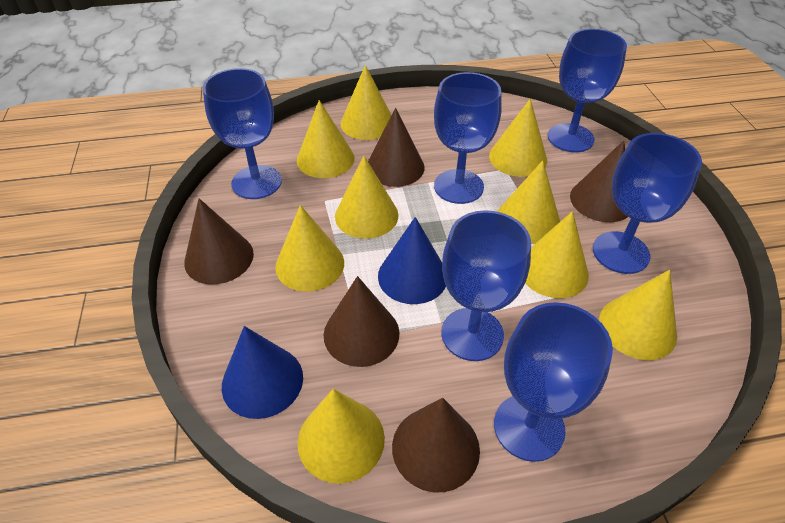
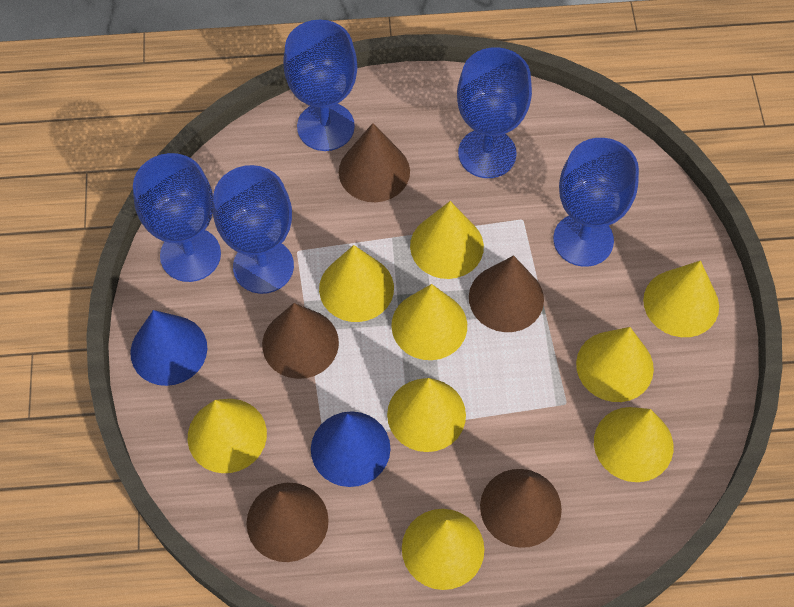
blue goblet: 6 -> 5

